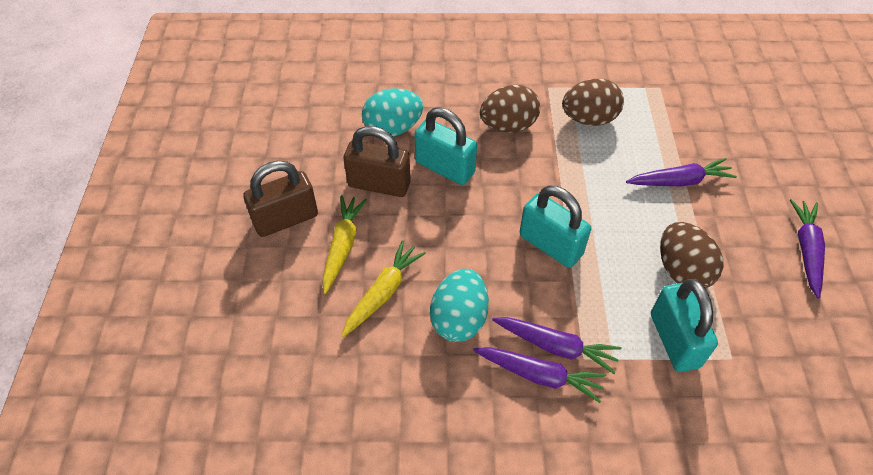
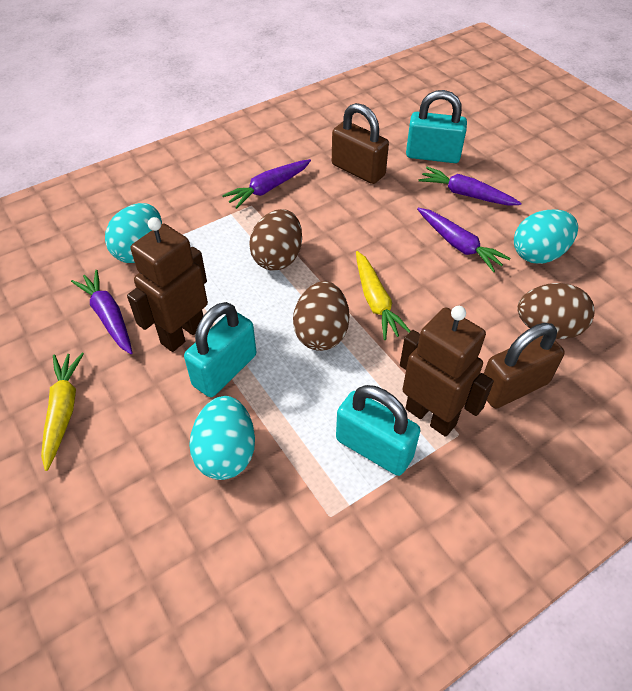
brown robot: 0 -> 2
turquoise egg: 2 -> 3

